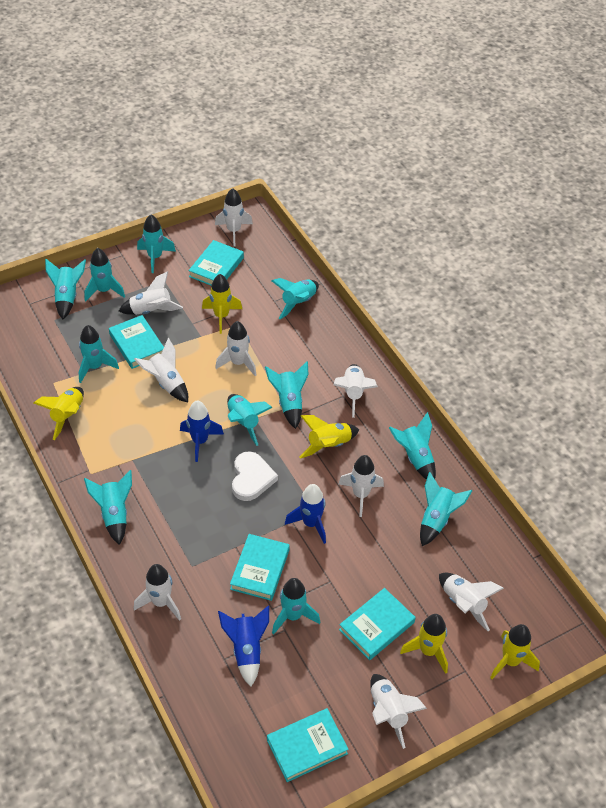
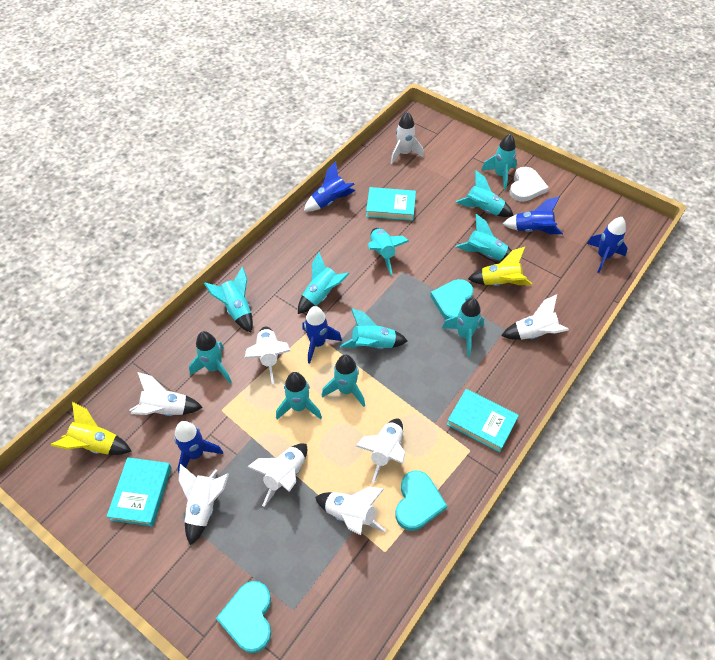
blue rocket: 3 -> 5
turquoise book: 5 -> 3
turquoise heart: 0 -> 3
white rocket: 9 -> 8
yellow rocket: 5 -> 2

